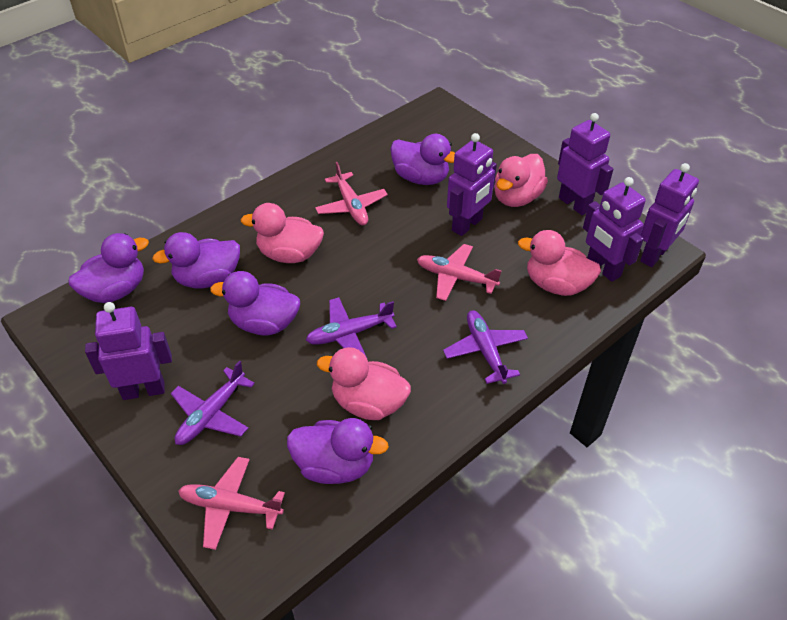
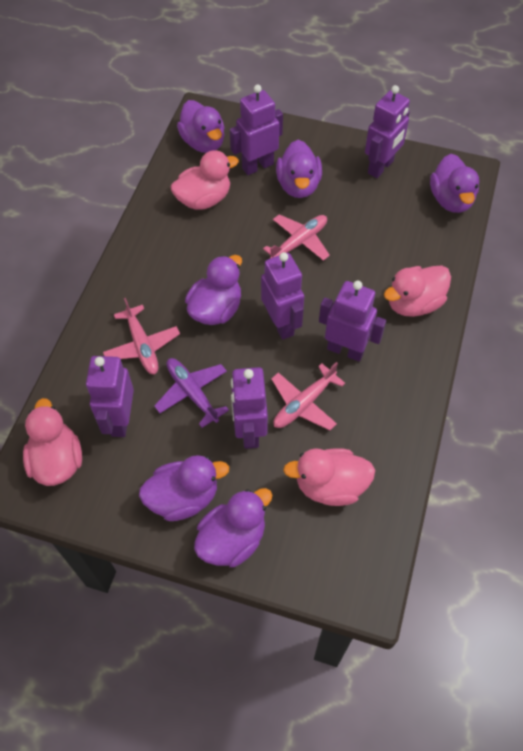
purple duck: 5 -> 6
purple plane: 3 -> 1
purple robot: 5 -> 6

